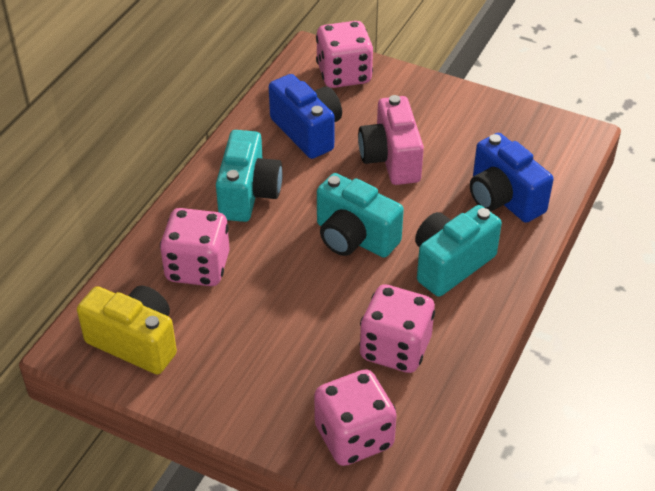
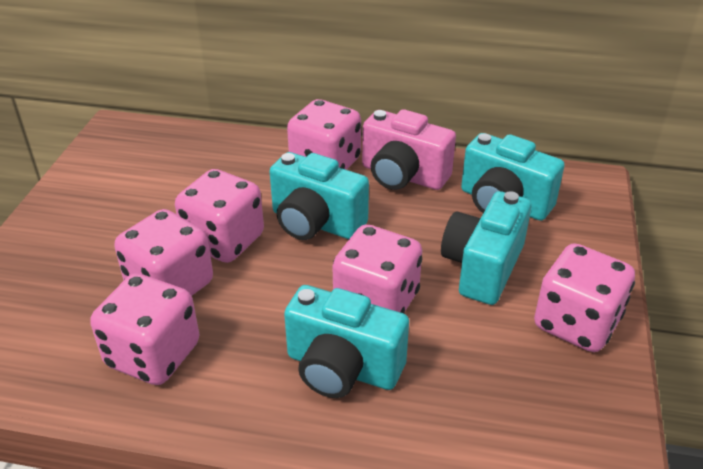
blue camera: 2 -> 0
pink dice: 4 -> 6
turquoise camera: 3 -> 4
yellow camera: 1 -> 0

